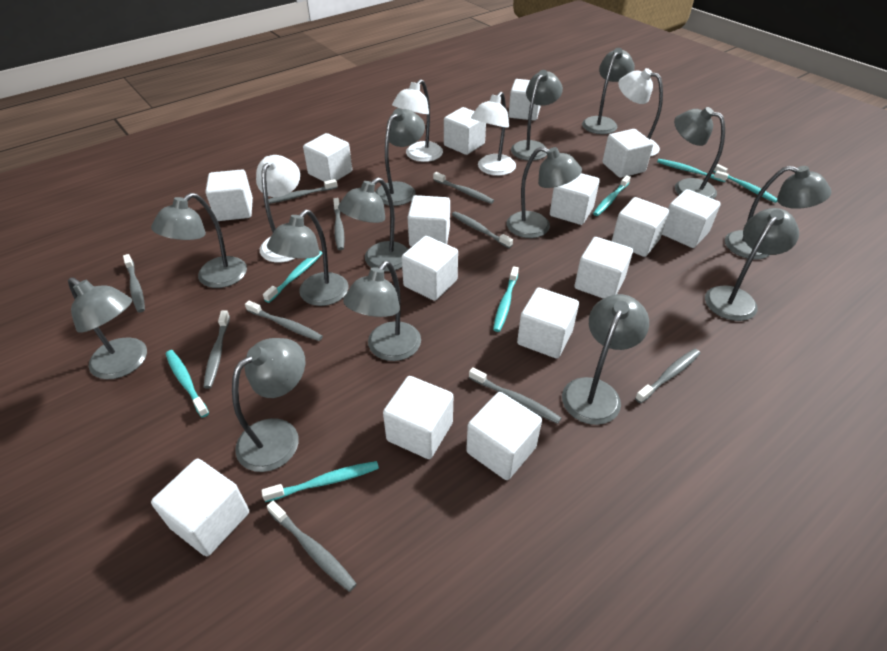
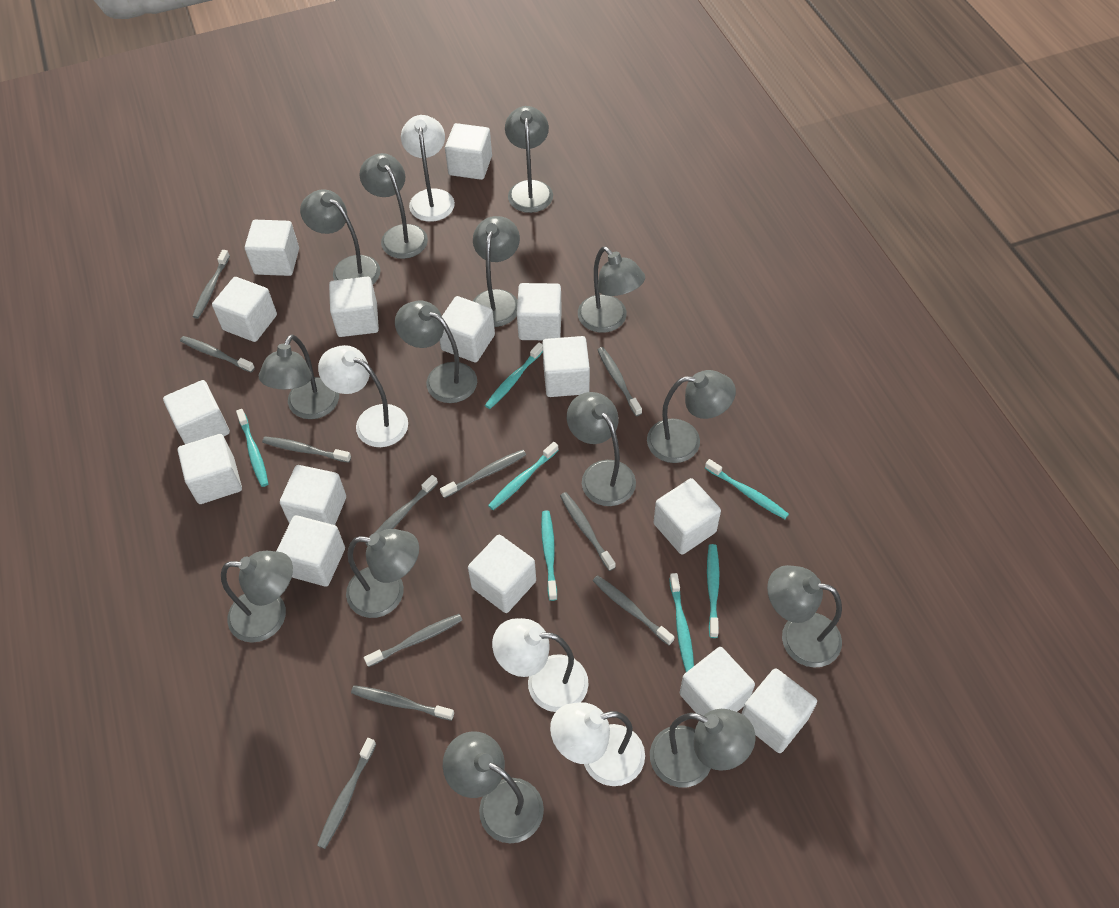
grey toothbrush: 10 -> 11

